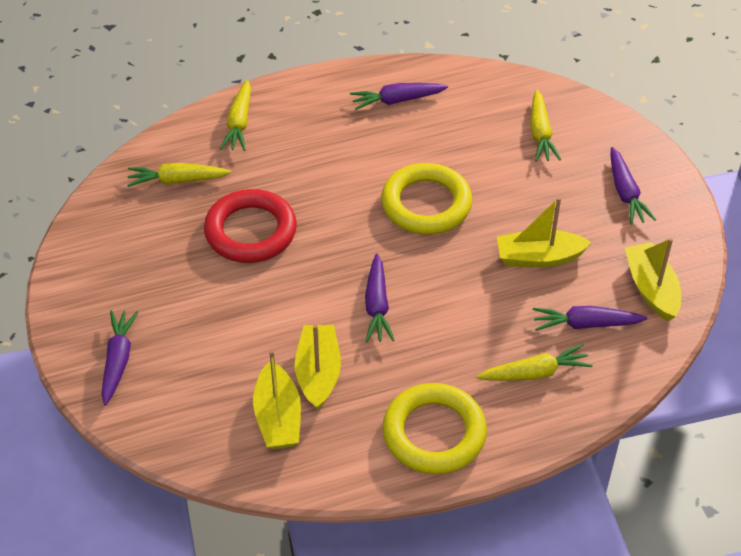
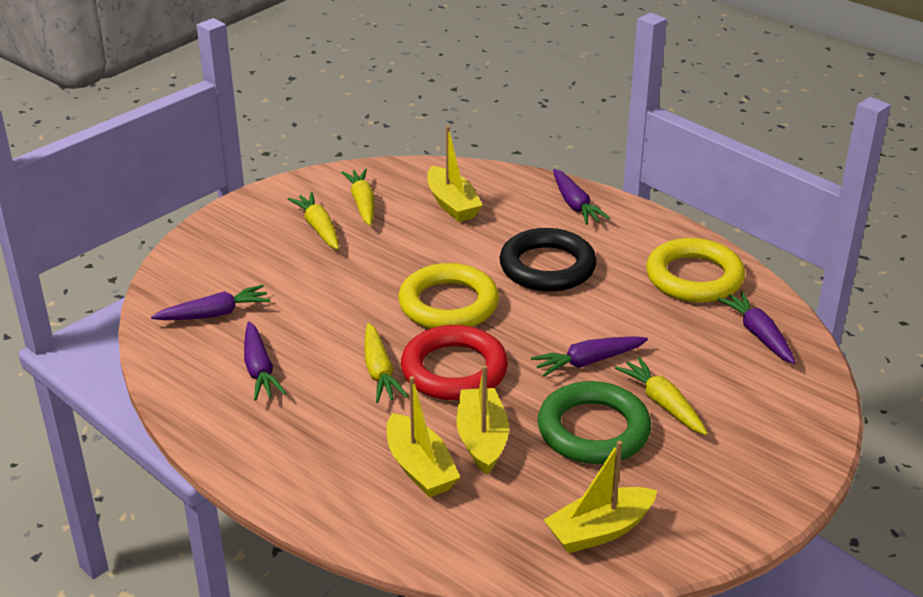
black ring: 0 -> 1
green ring: 0 -> 1

